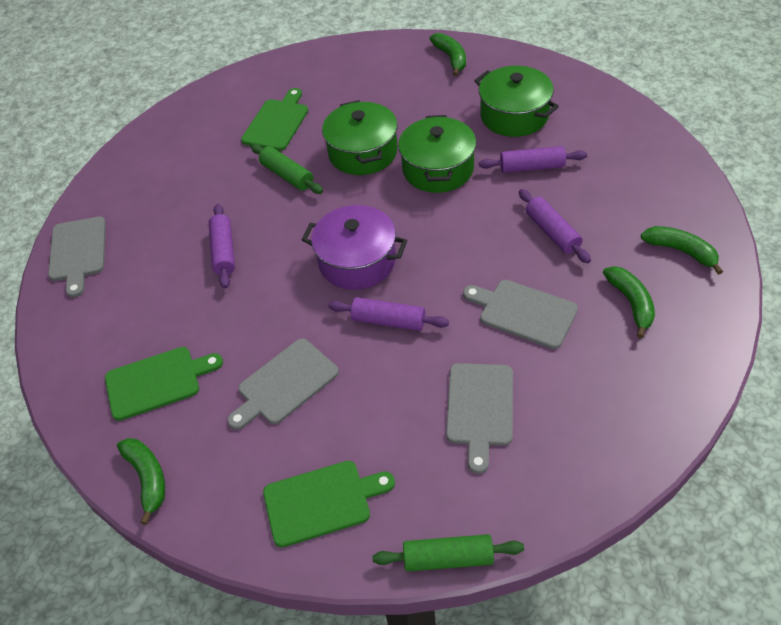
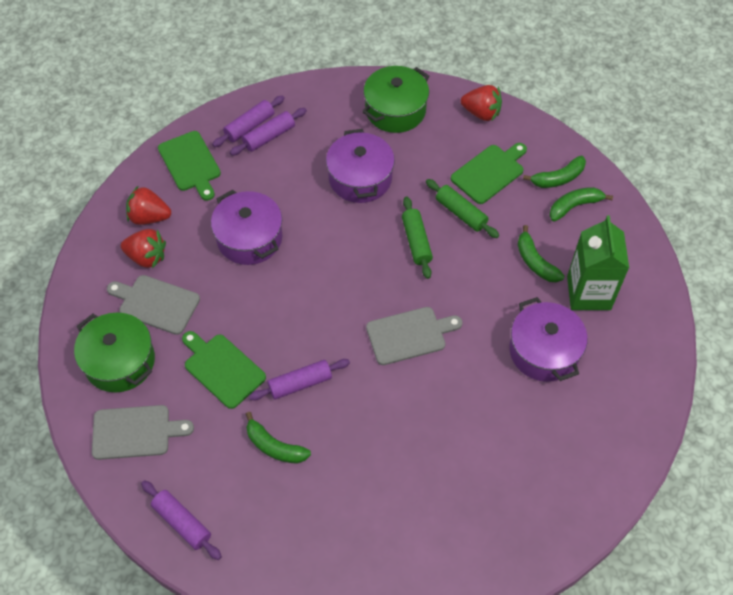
green carton: 0 -> 1
green pot: 3 -> 2
grey cutting board: 4 -> 3
purple pot: 1 -> 3
red strawberry: 0 -> 3

